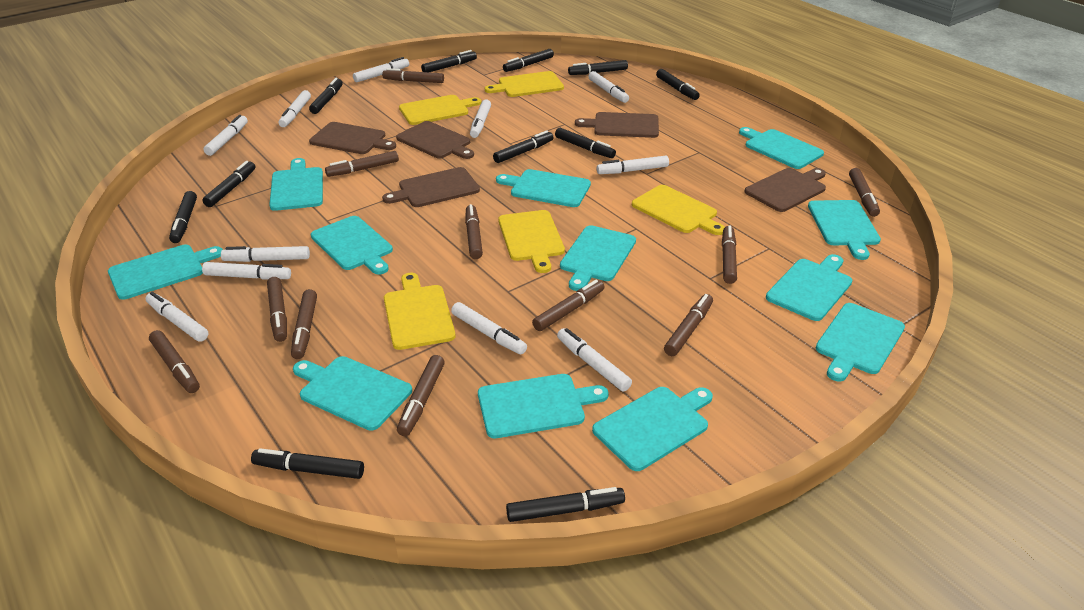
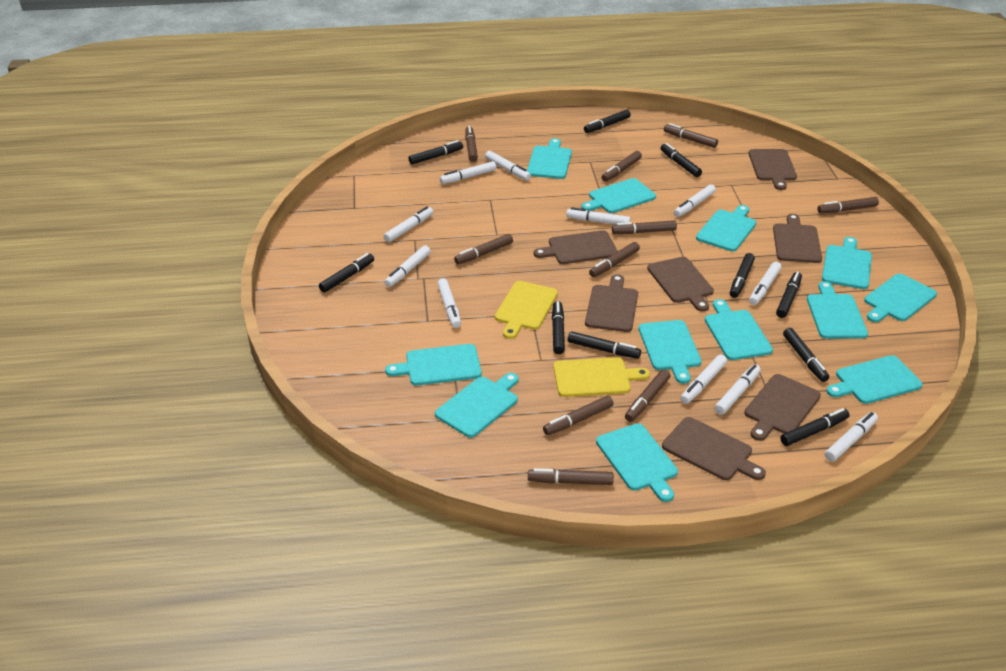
black marker: 11 -> 10
brown cutting board: 5 -> 7
brown marker: 11 -> 10
yellow cutting board: 5 -> 2

